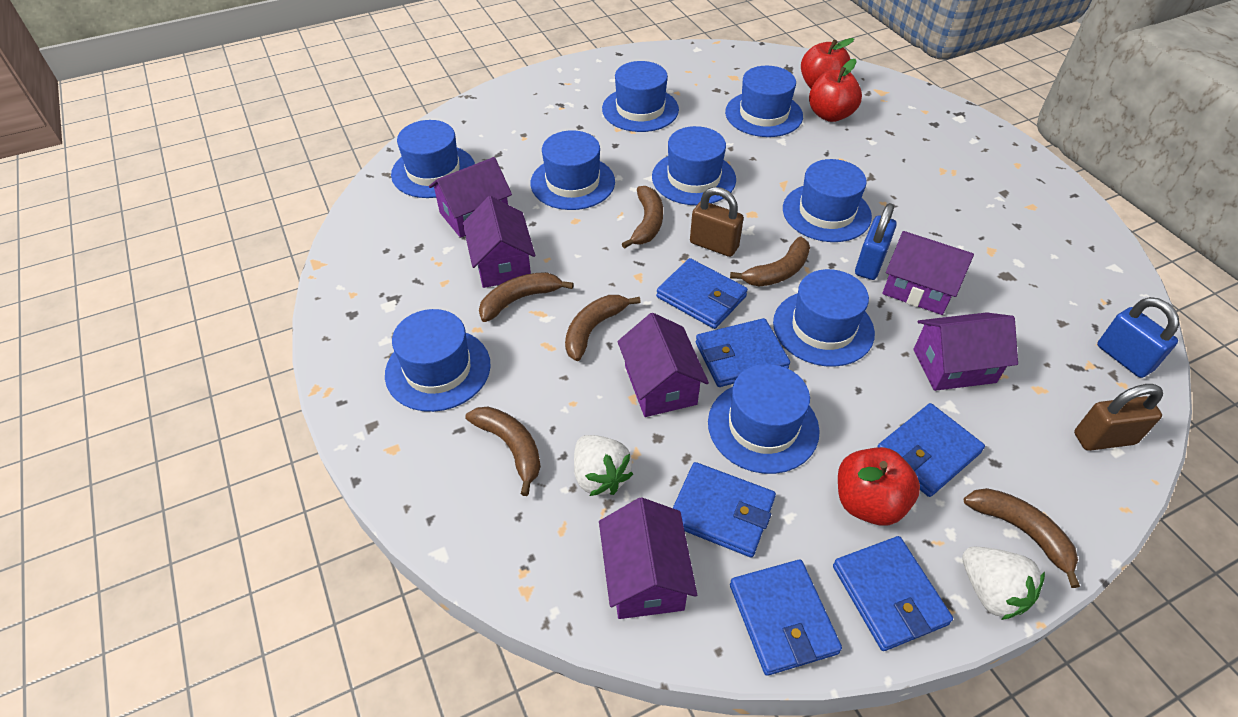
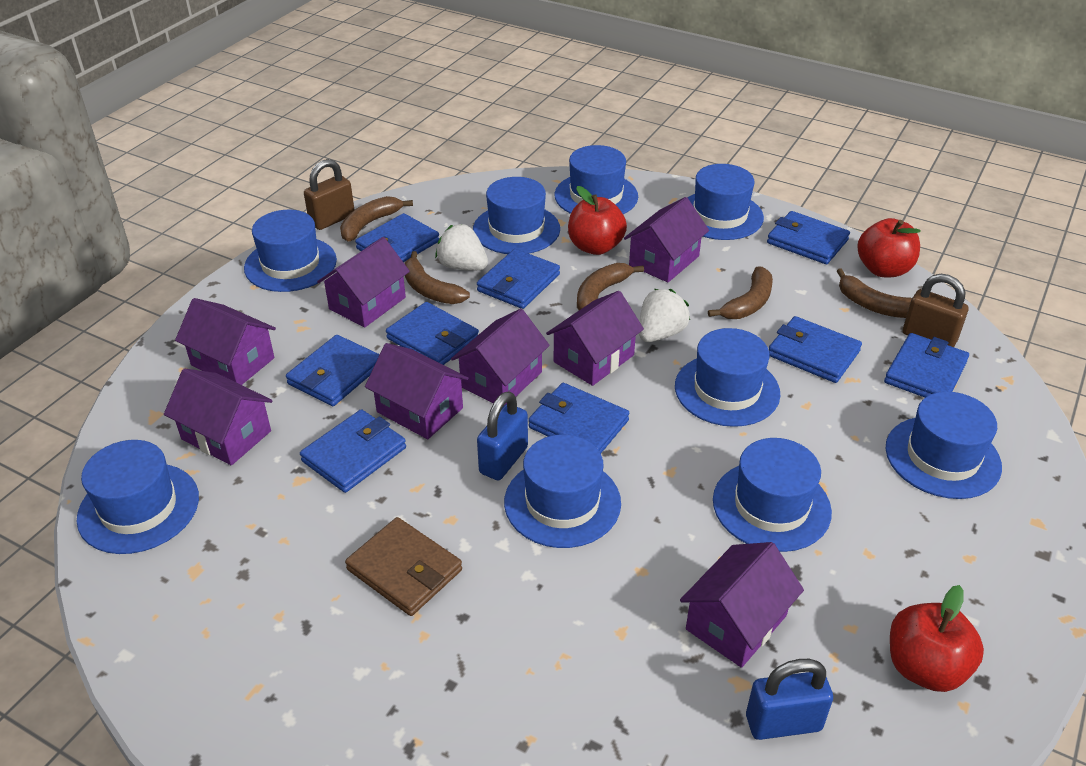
blue wallet: 6 -> 9
brown banana: 6 -> 5
brown wallet: 0 -> 1
purple house: 6 -> 8

